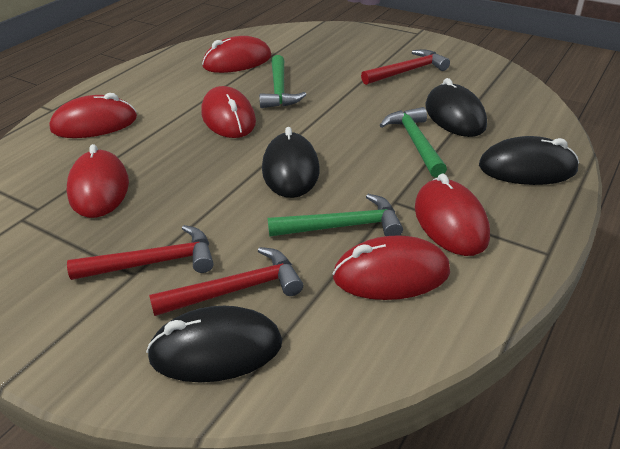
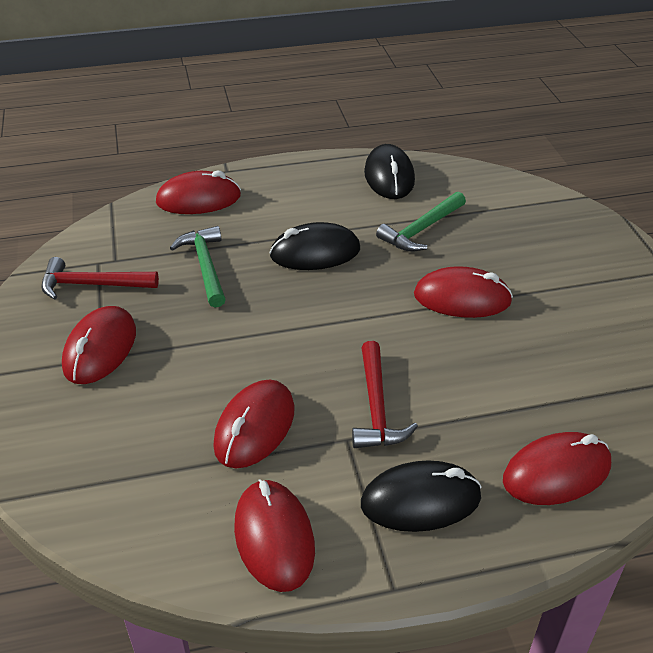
black mouse: 4 -> 3
green hammer: 3 -> 2
red hammer: 3 -> 2

